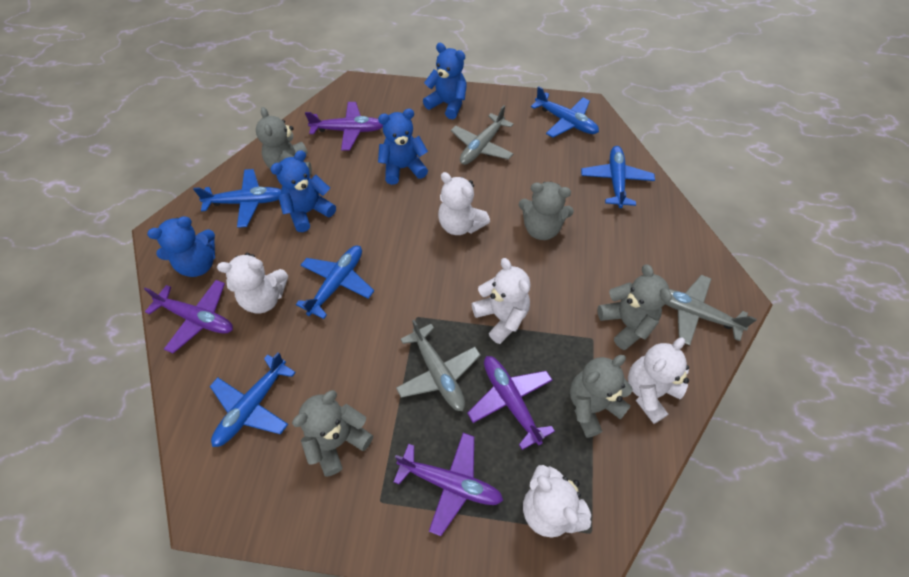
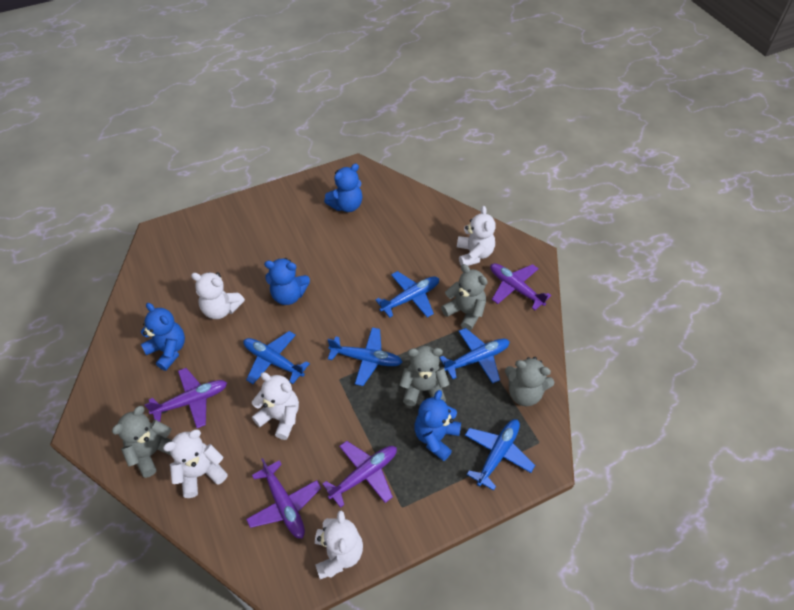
grey plane: 3 -> 0
grey teddy bear: 5 -> 4

